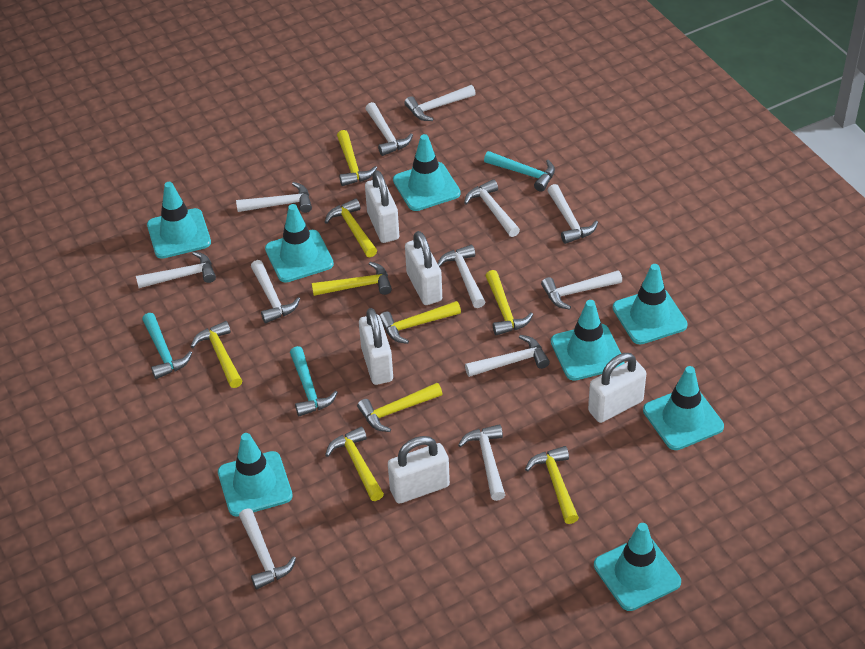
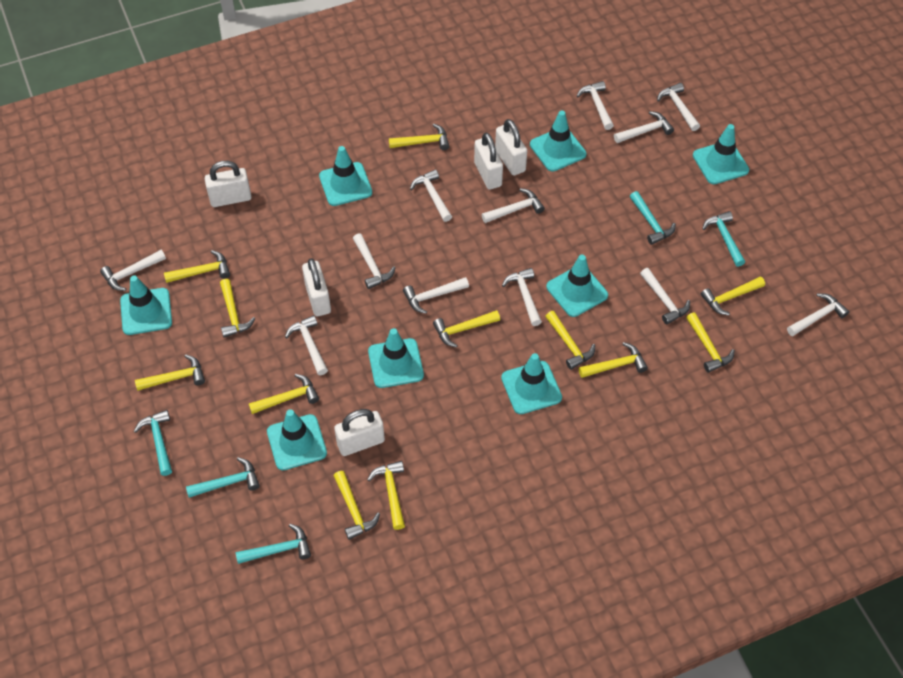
turquoise hammer: 3 -> 5
yellow hammer: 9 -> 12

